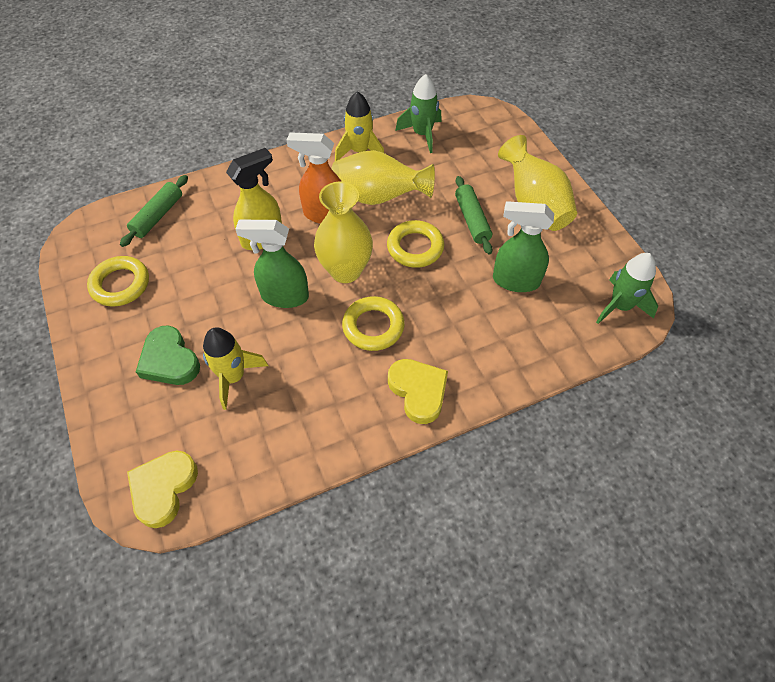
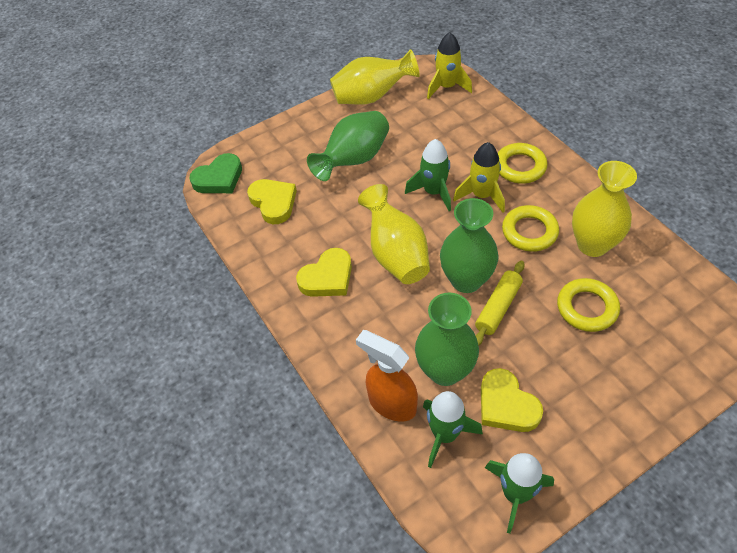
green rocket: 2 -> 3
green rolling pin: 2 -> 0
green spray bottle: 2 -> 0
green vase: 0 -> 3
yellow heart: 2 -> 3
yellow rolling pin: 0 -> 1
yellow spray bottle: 1 -> 0

